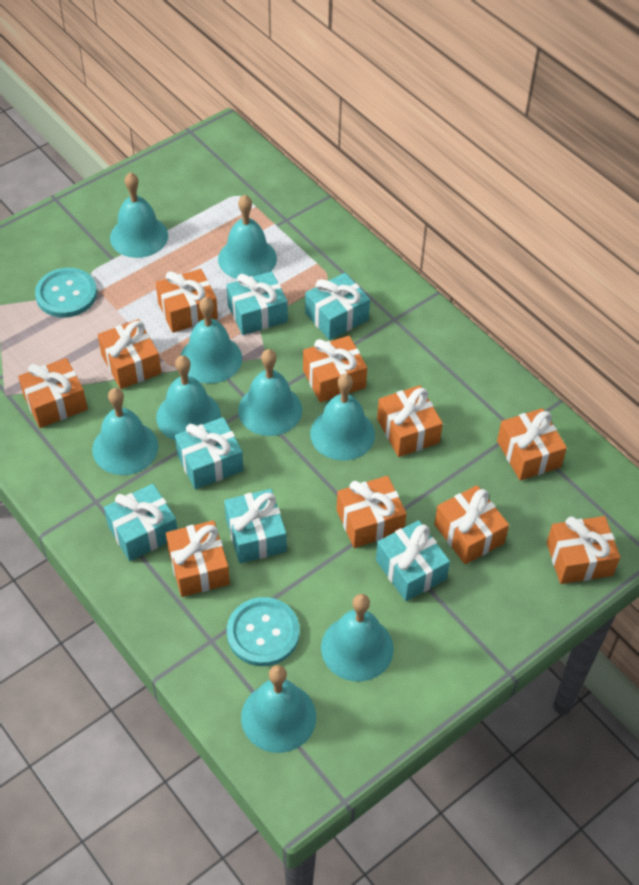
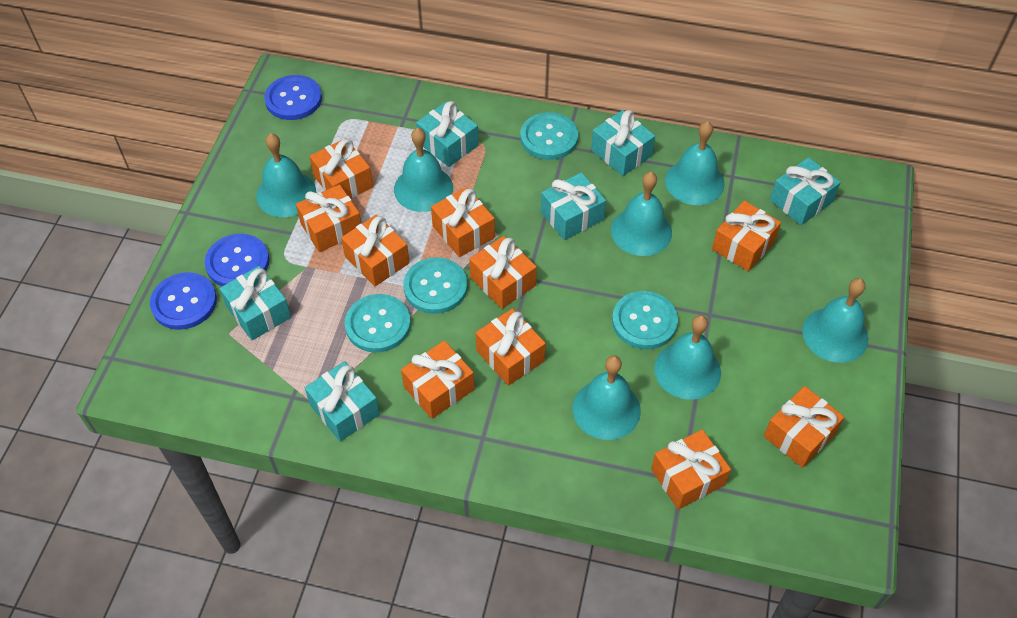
blue button: 0 -> 3
turquoise bell: 9 -> 7
turquoise button: 2 -> 4

